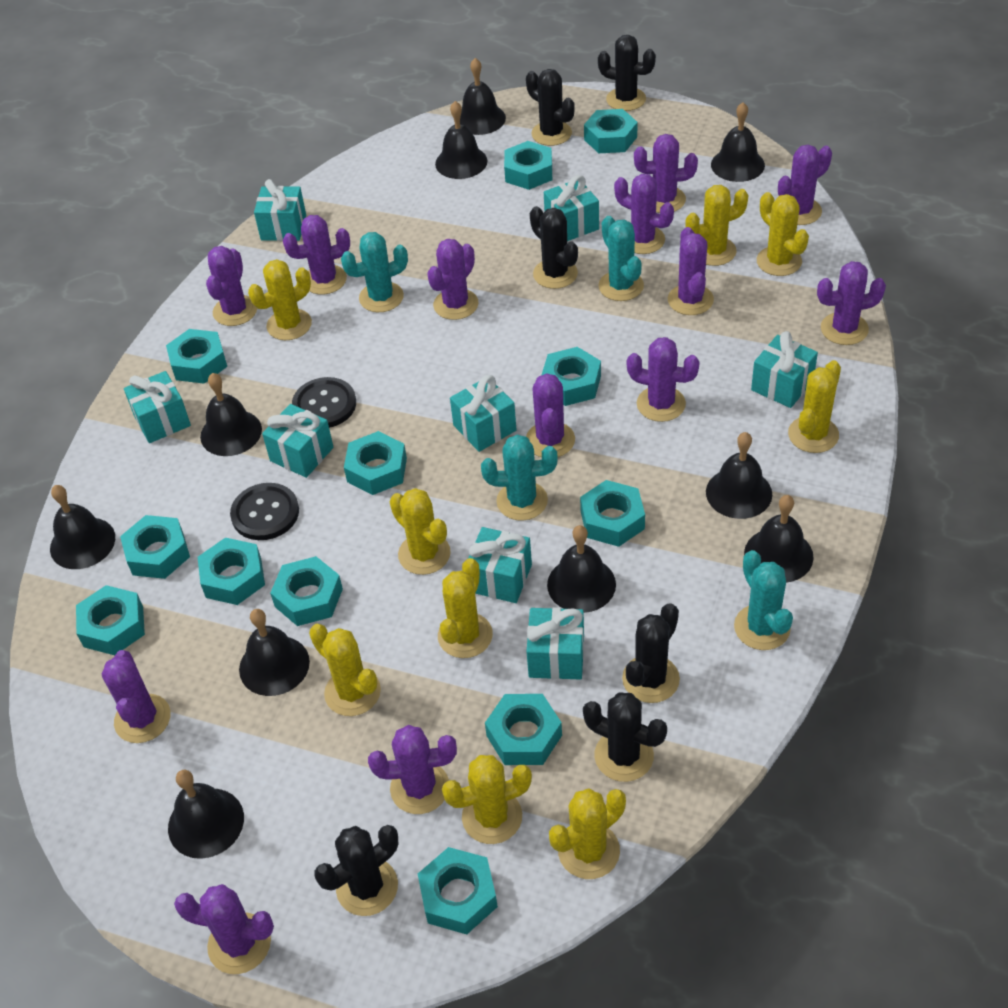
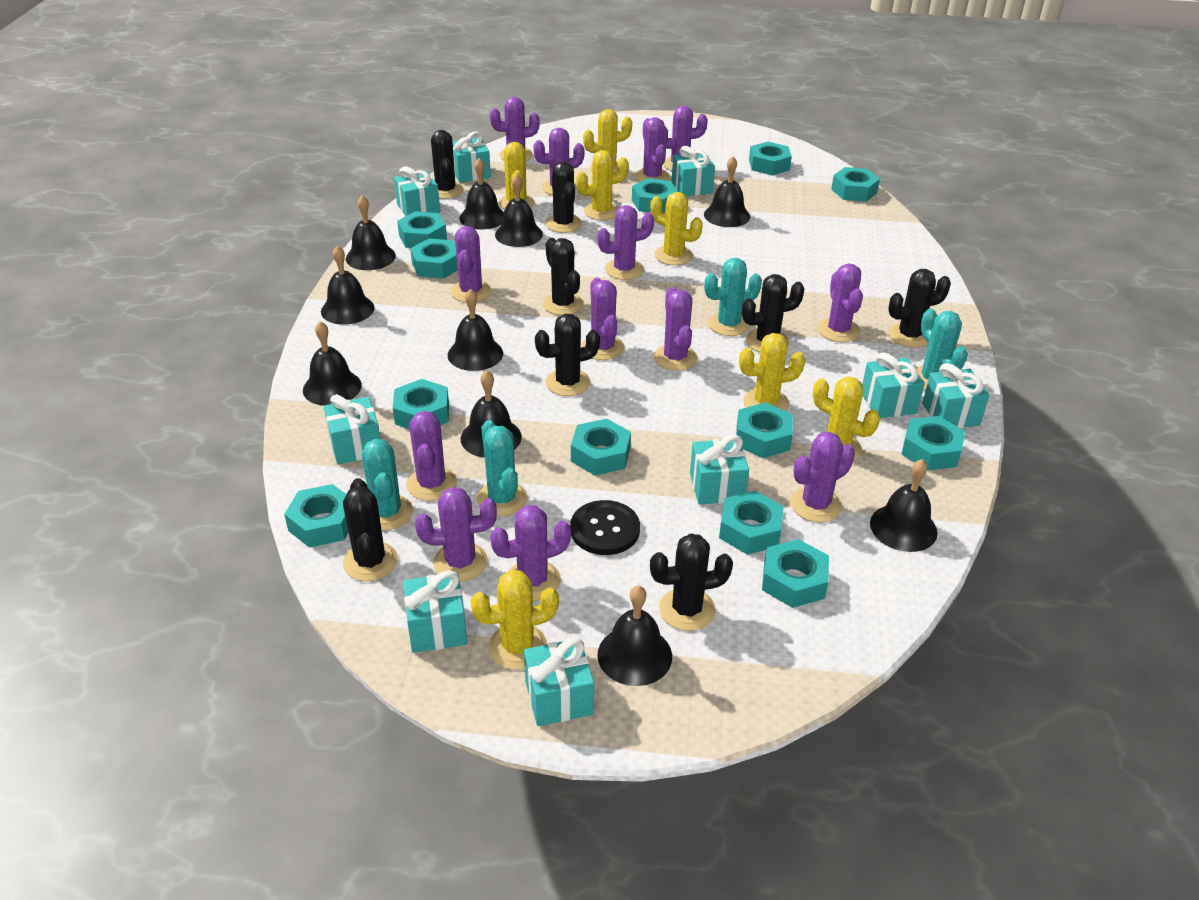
black button: 2 -> 1
black cactus: 6 -> 8
turquoise gift: 8 -> 9
yellow cactus: 9 -> 7

